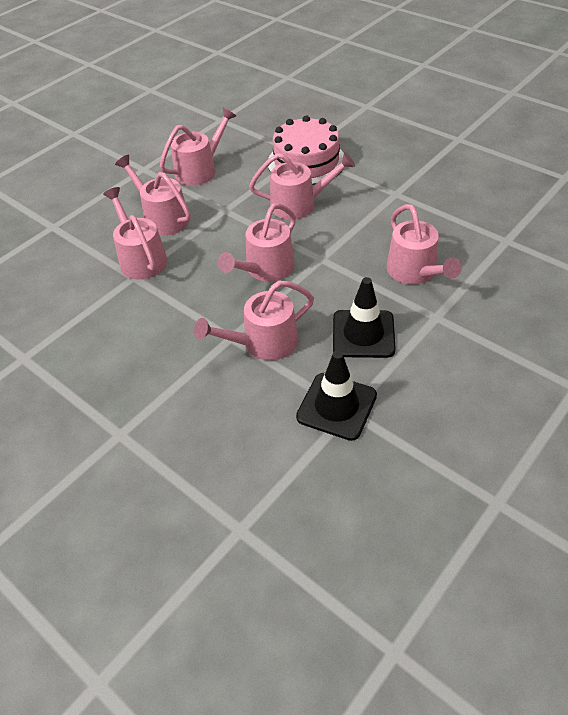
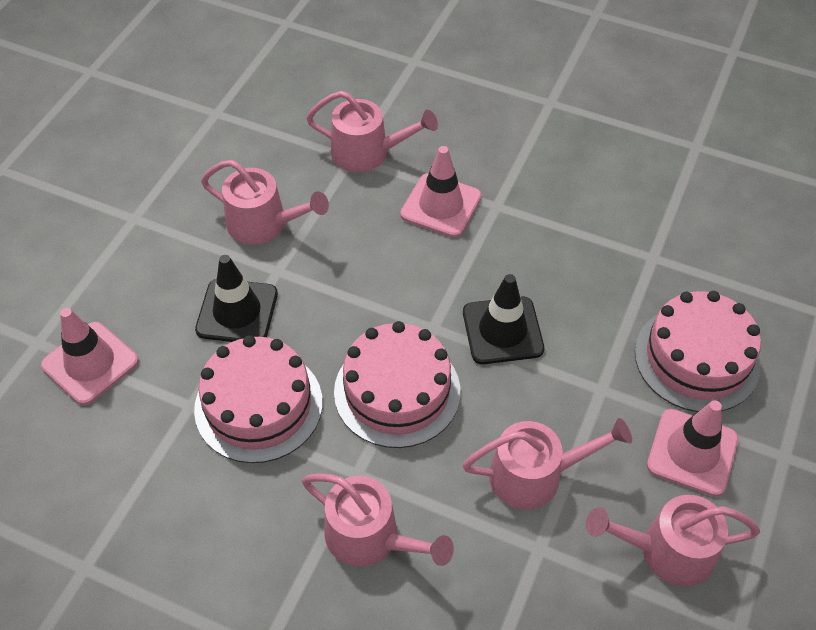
pink cake: 1 -> 3
pink traffic cone: 0 -> 3
pink watering can: 7 -> 5

